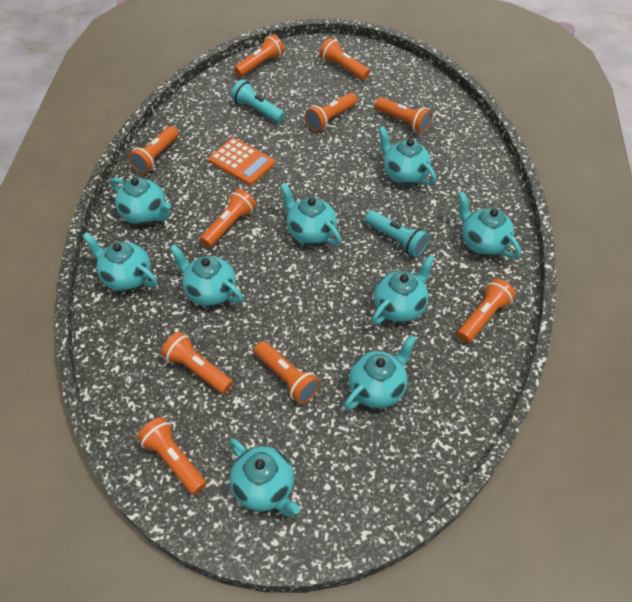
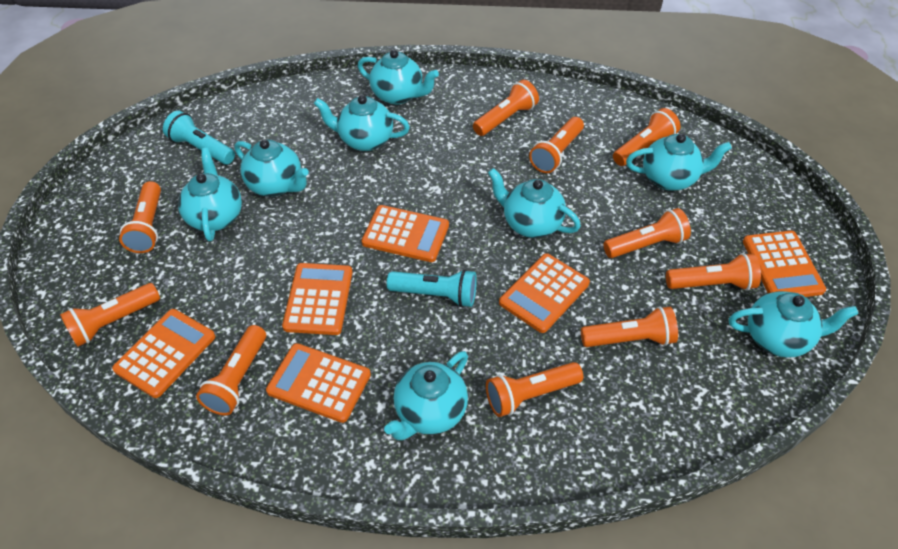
orange calculator: 1 -> 6
turquoise teapot: 9 -> 8

